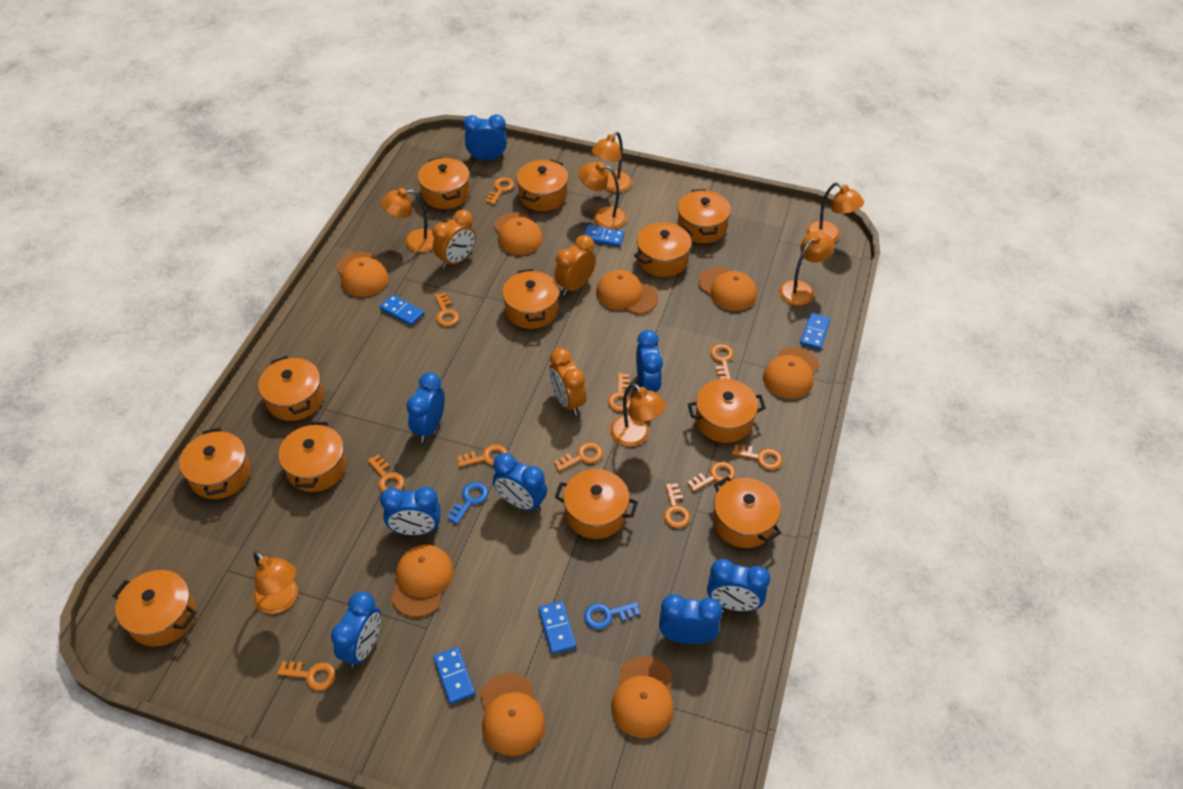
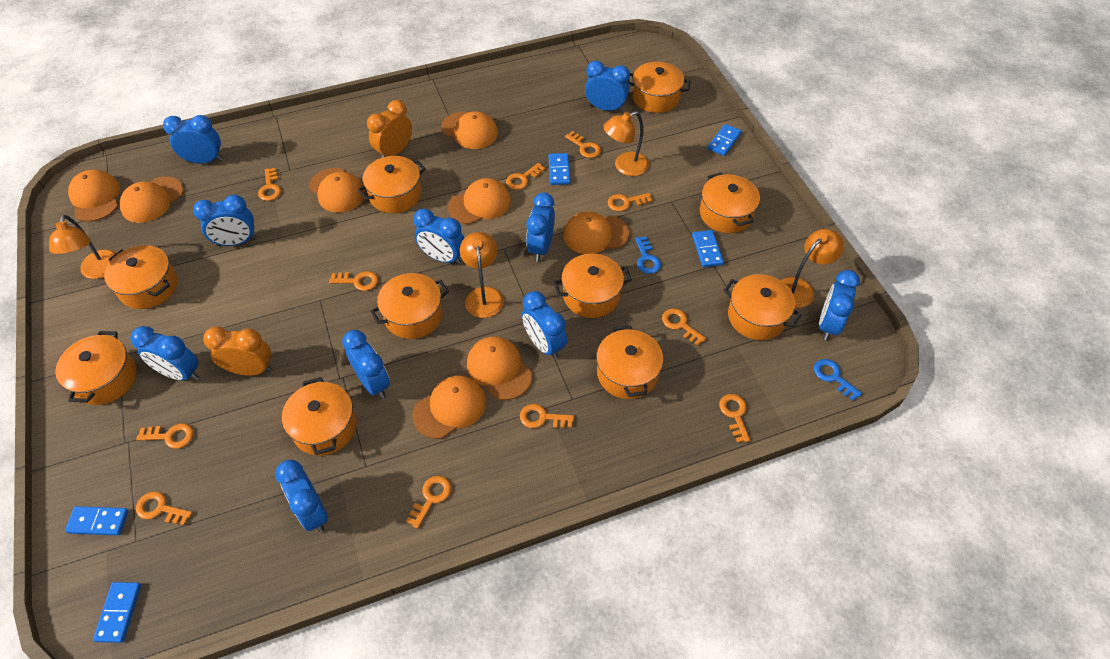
blue clock: 8 -> 10
orange clock: 3 -> 2
orange lamp: 7 -> 4
orange pot: 12 -> 10

